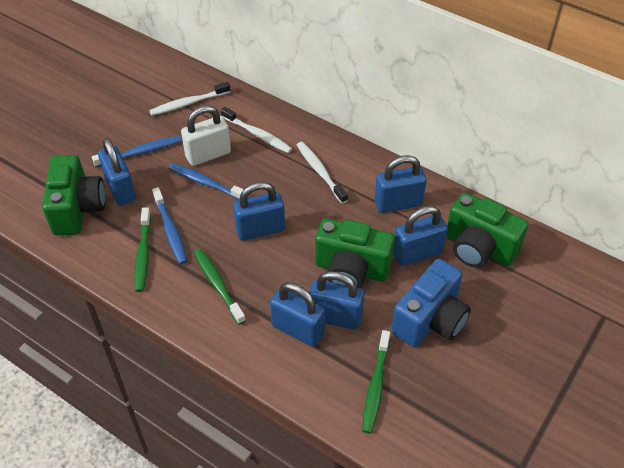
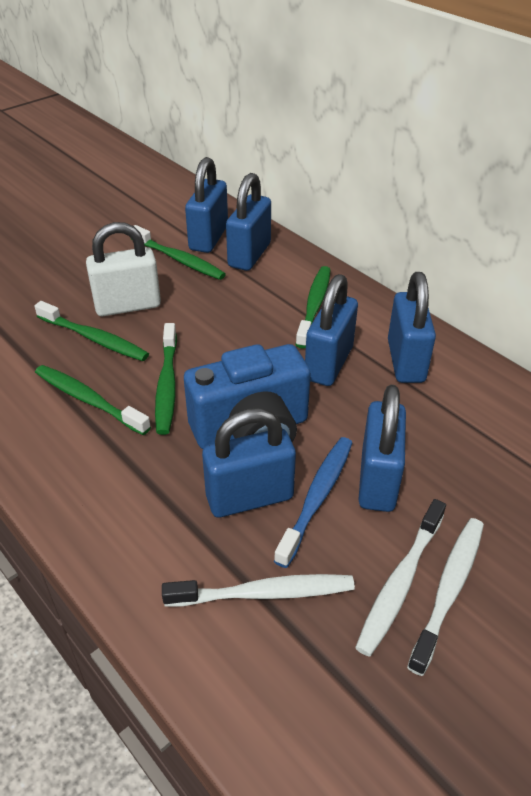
blue toothbrush: 3 -> 1
green camera: 3 -> 0
green toothbrush: 3 -> 5

